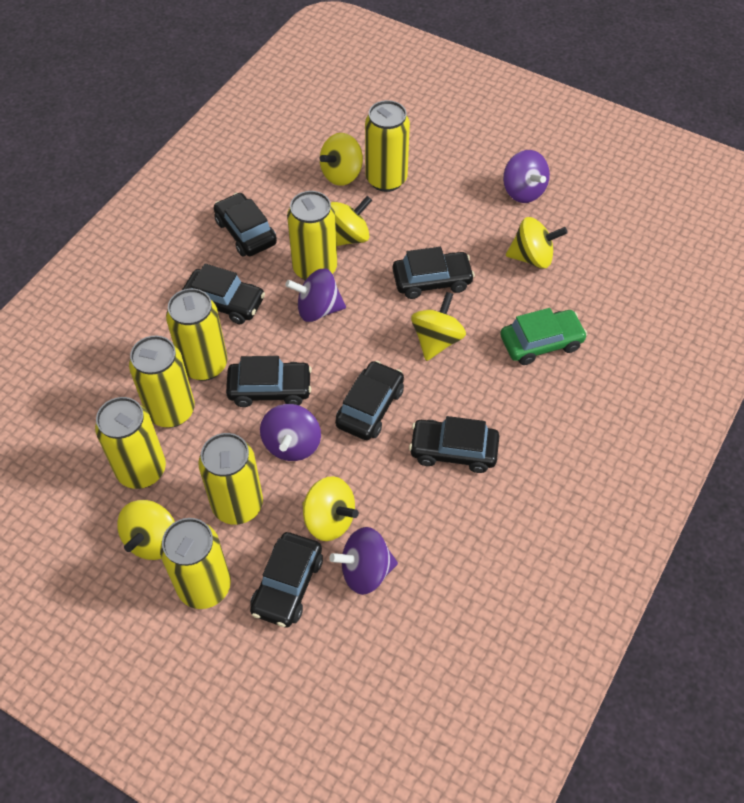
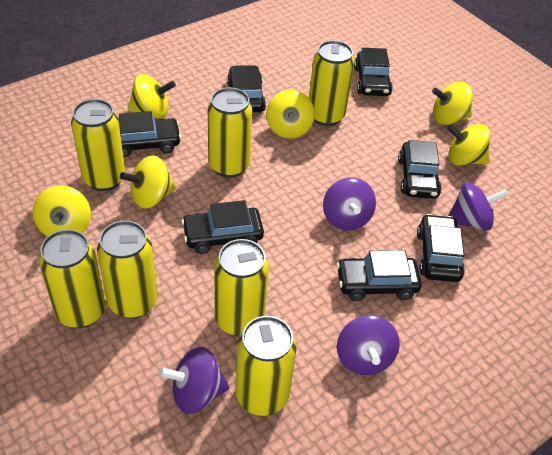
green car: 1 -> 0

